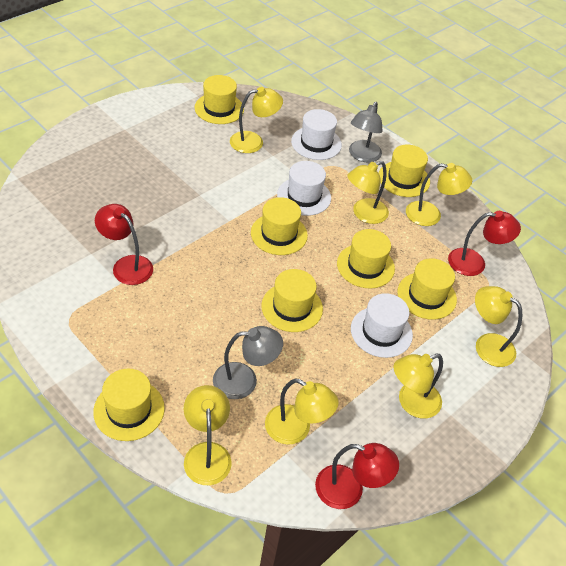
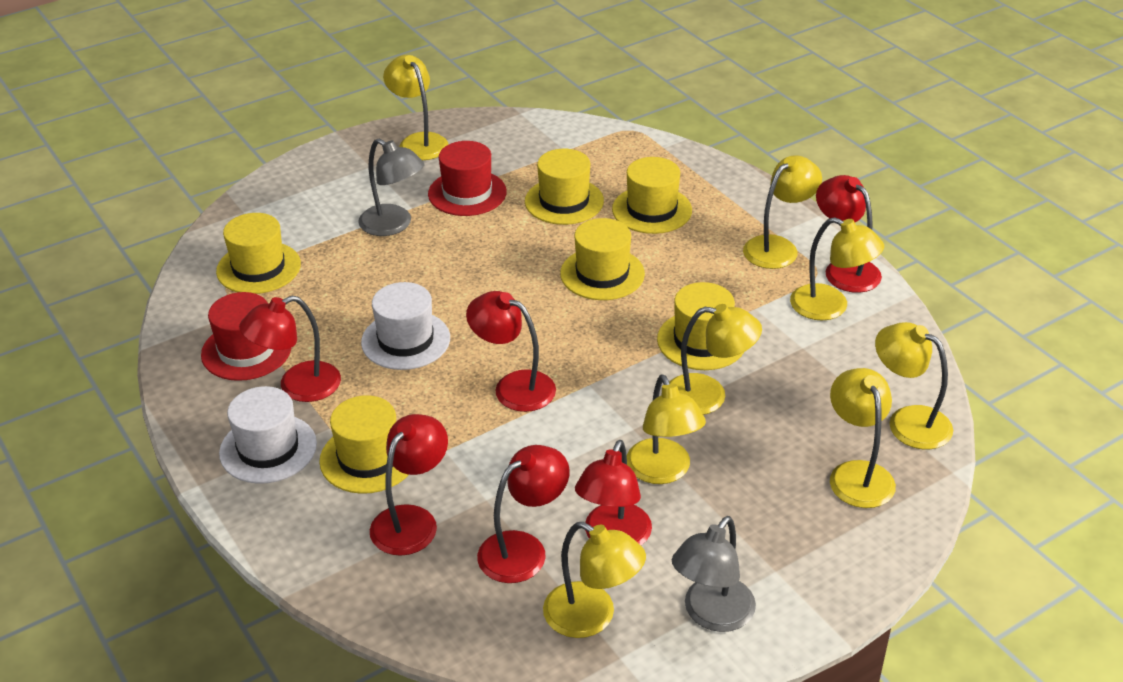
red hat: 0 -> 2
red lamp: 3 -> 6
white hat: 3 -> 2
yellow hat: 7 -> 6
yellow lamp: 7 -> 8

